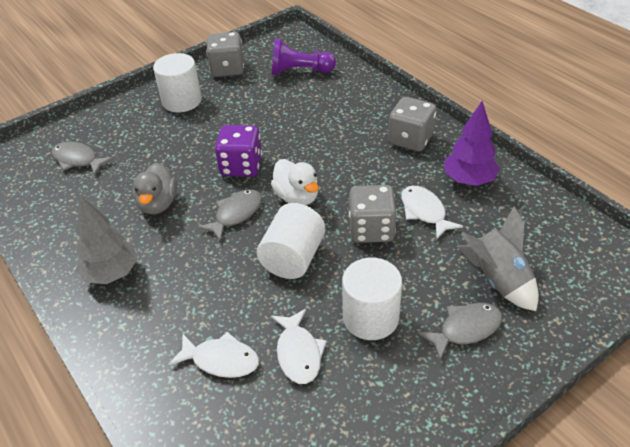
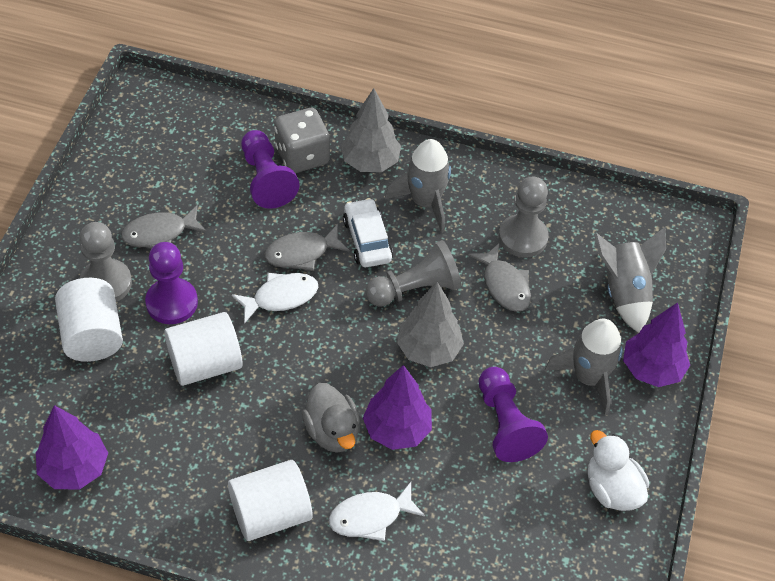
grey dice: 3 -> 1
grey pawn: 0 -> 3
grey rocket: 1 -> 3
grey tree: 1 -> 2
purple dice: 1 -> 0
purple pawn: 1 -> 3
purple tree: 1 -> 3
white car: 0 -> 1
white fish: 3 -> 2

